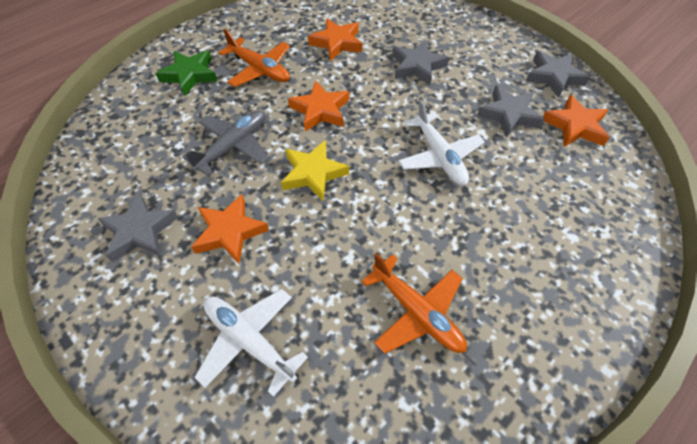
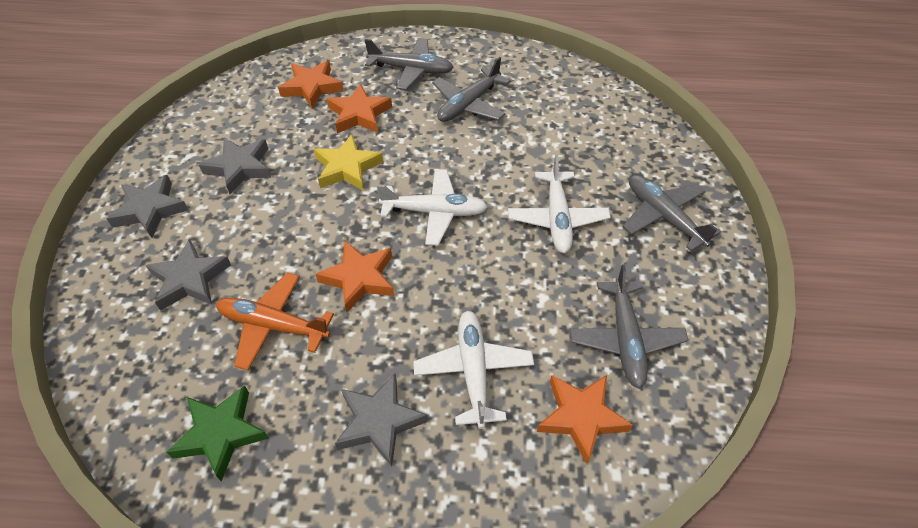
grey plane: 1 -> 4
orange plane: 2 -> 1
white plane: 2 -> 3

